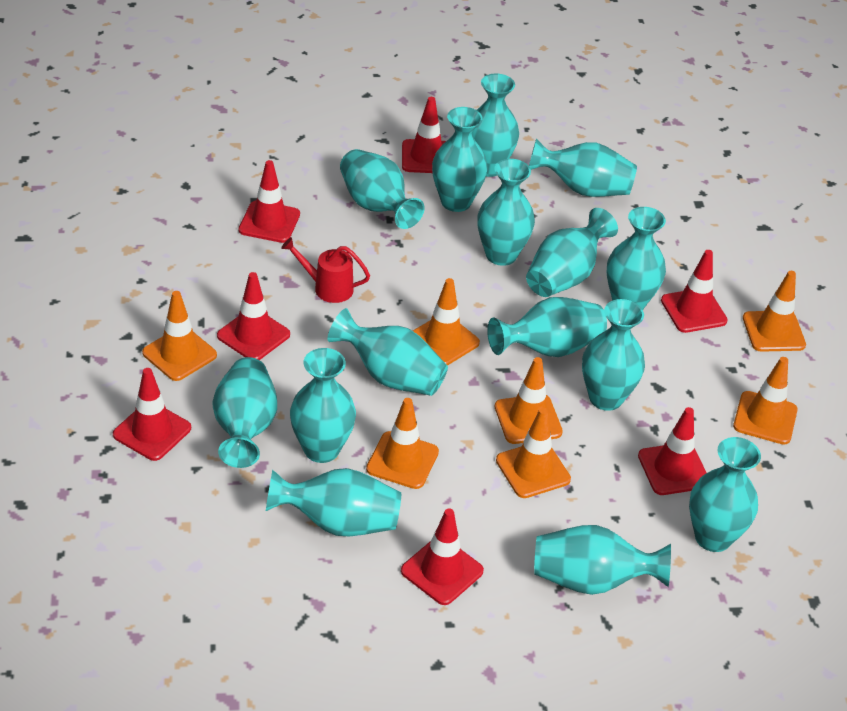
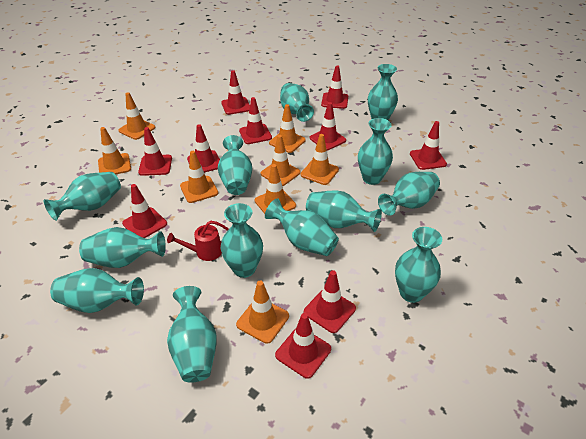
orange traffic cone: 7 -> 8
red traffic cone: 7 -> 10
turquoise vase: 15 -> 13

